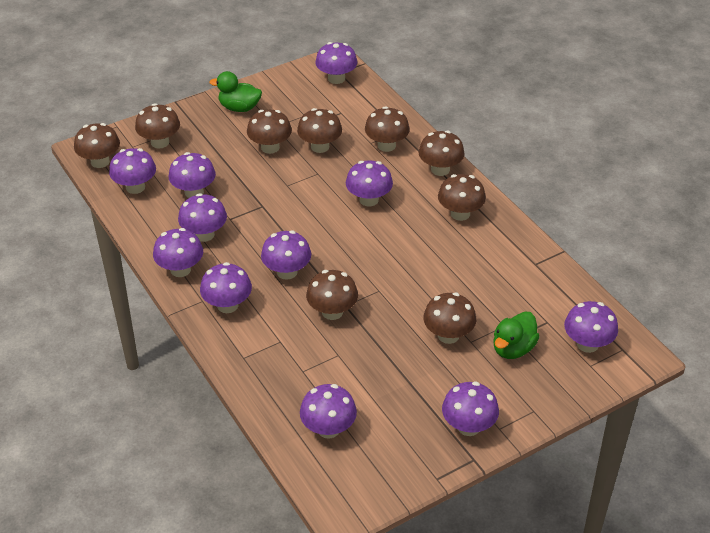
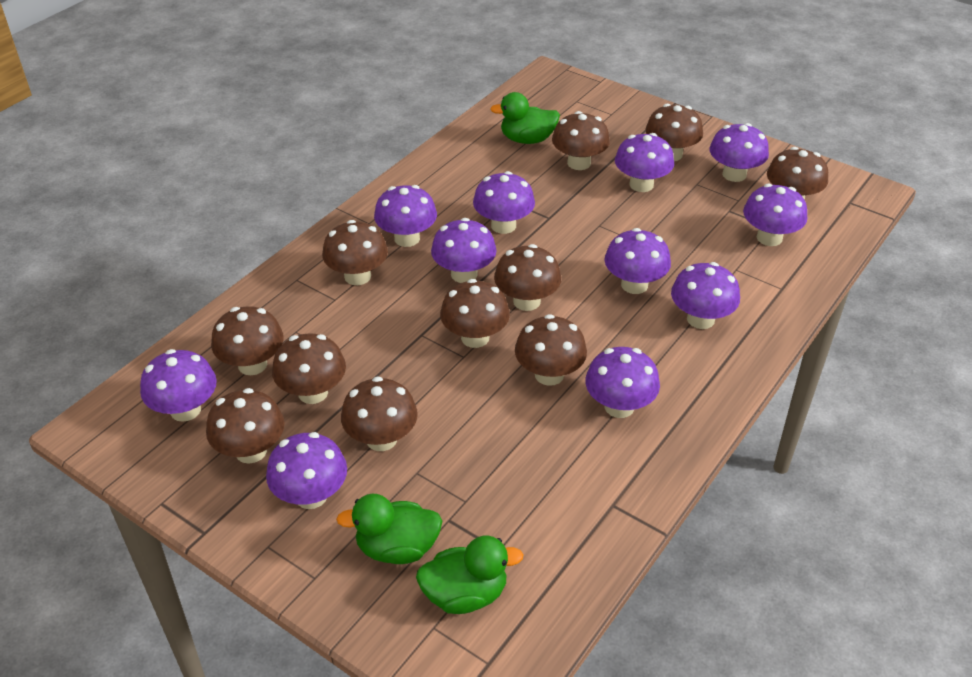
brown mushroom: 9 -> 11
green duck: 2 -> 3

